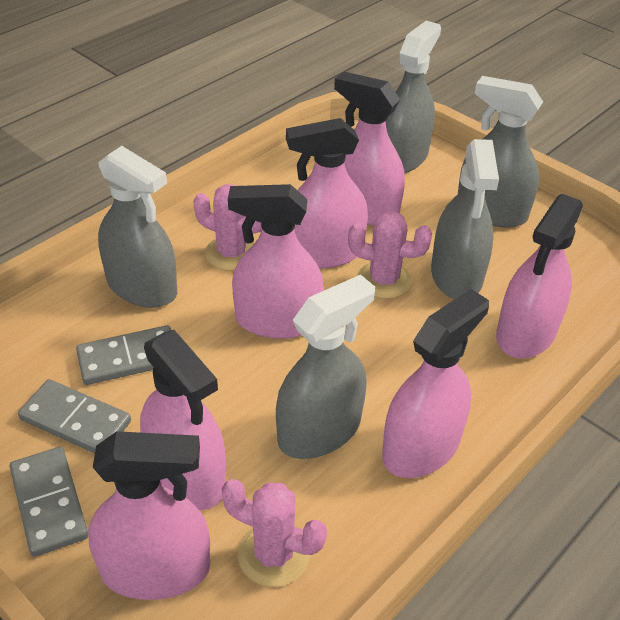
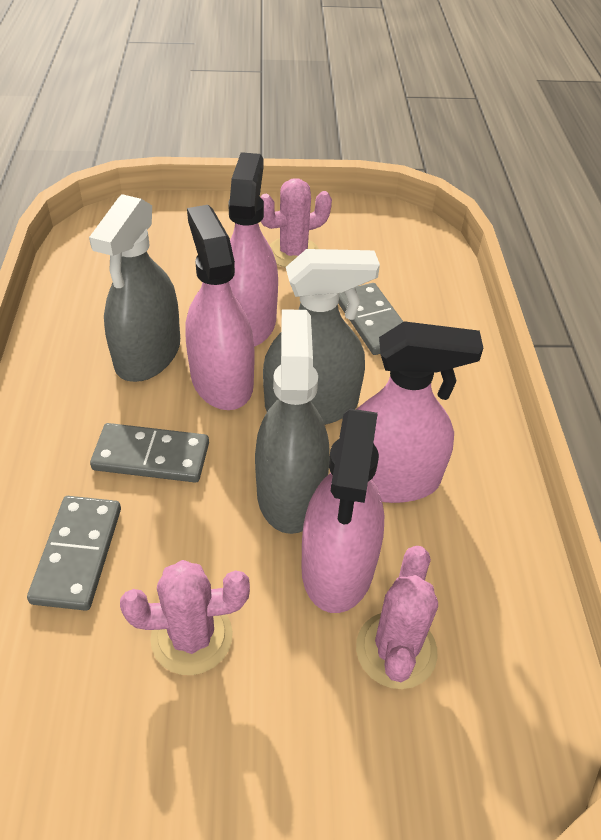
grey spray bottle: 5 -> 3
pink spray bottle: 7 -> 4

